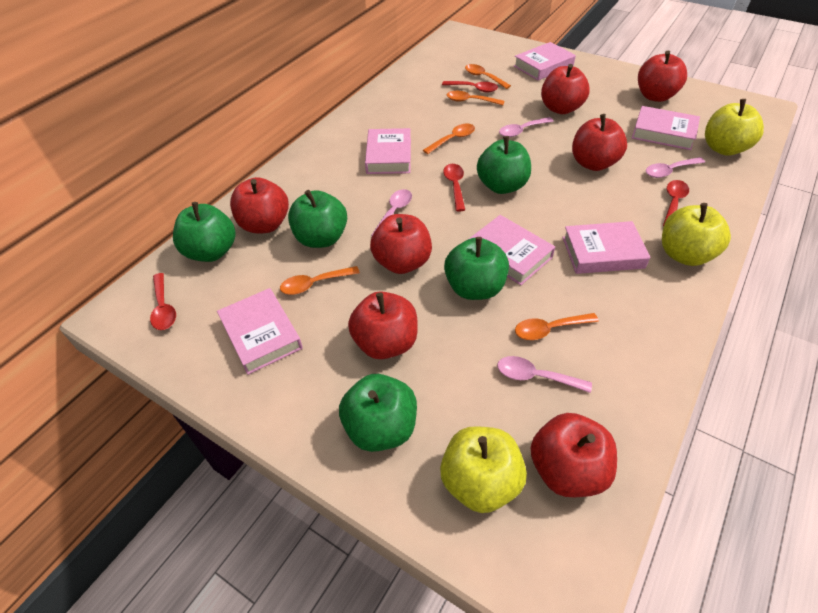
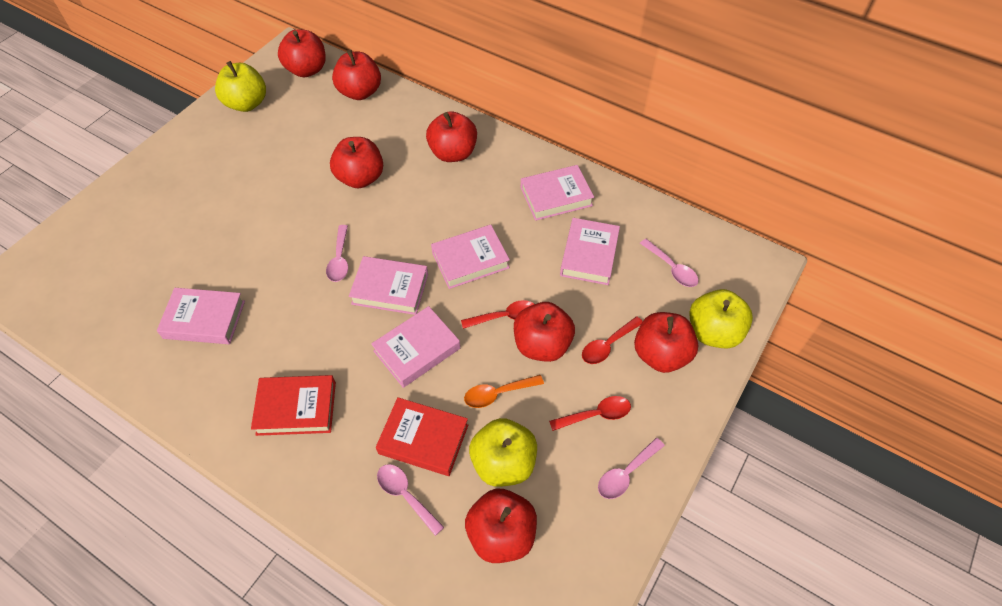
green apple: 5 -> 0
orange spoon: 5 -> 1
red book: 0 -> 2
red spoon: 4 -> 3

